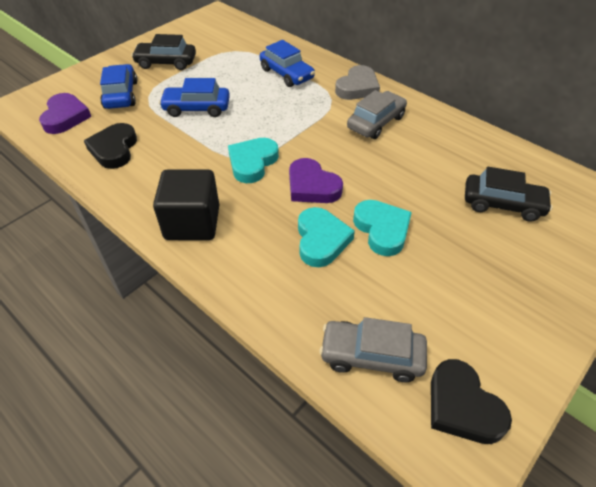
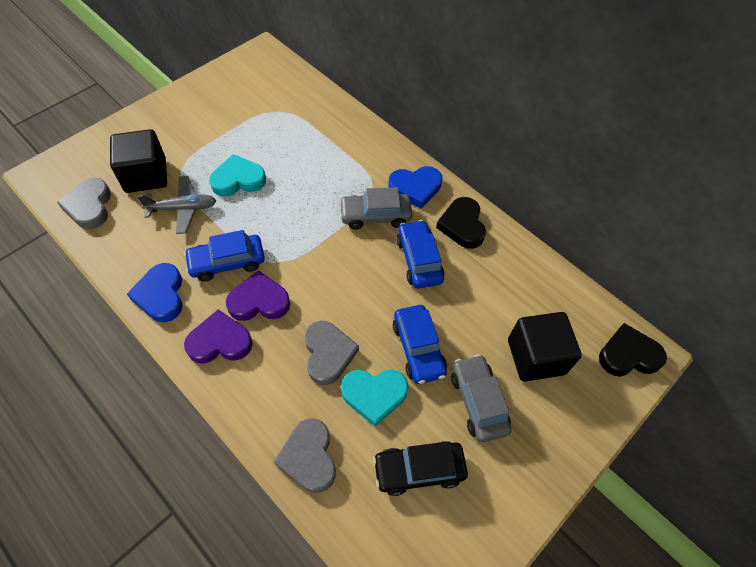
black car: 2 -> 1
black cube: 1 -> 2
blue heart: 0 -> 2
grey heart: 1 -> 3
grey plane: 0 -> 1
turquoise heart: 3 -> 2

